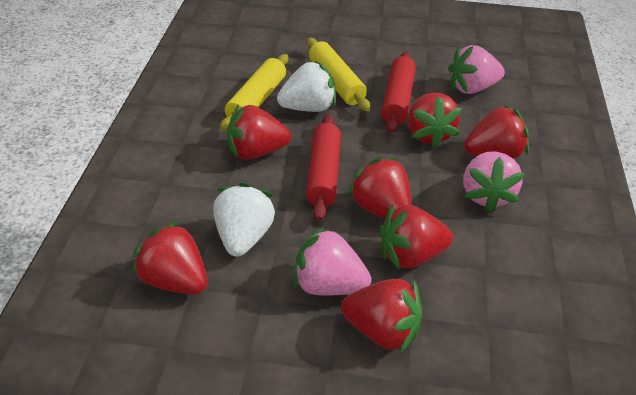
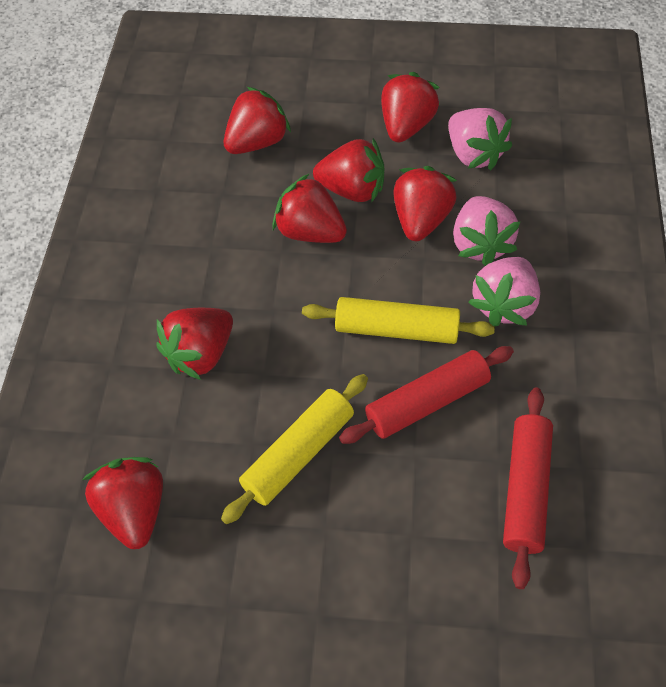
white strawberry: 2 -> 0

